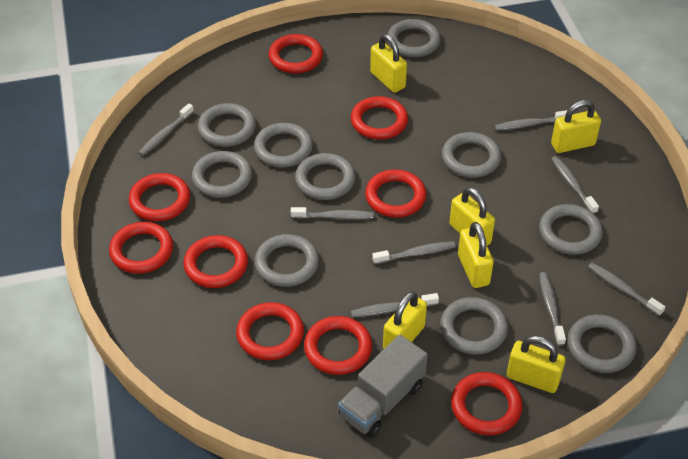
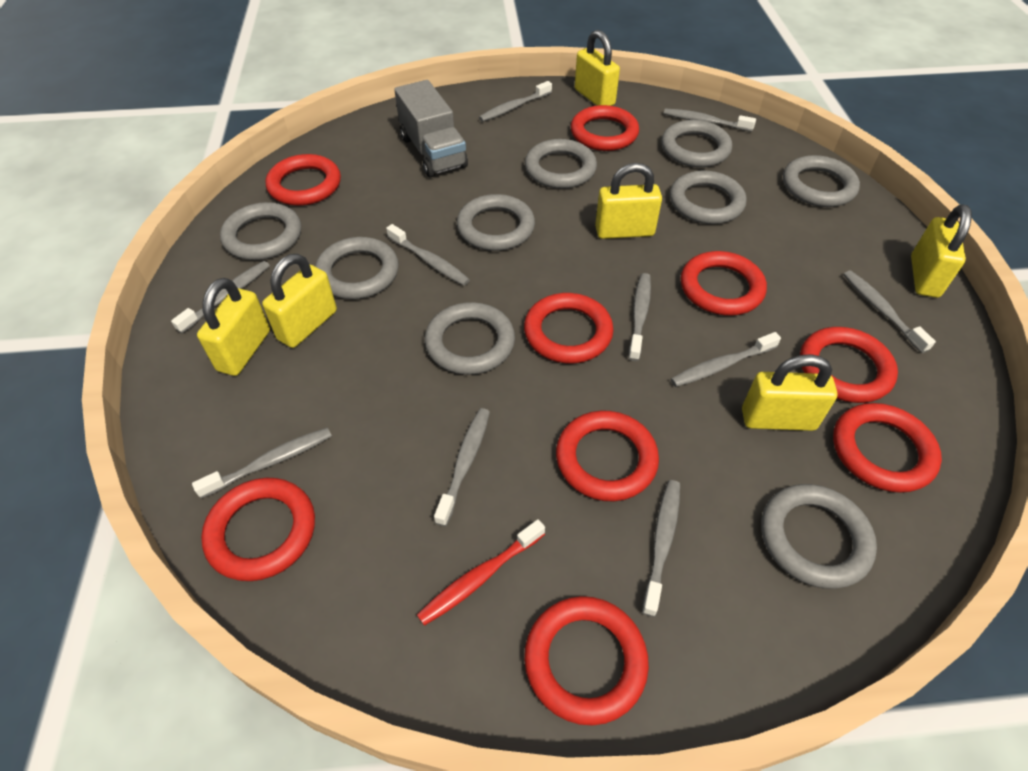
grey ring: 10 -> 9
grey toothbrush: 8 -> 10
red toothbrush: 0 -> 1

